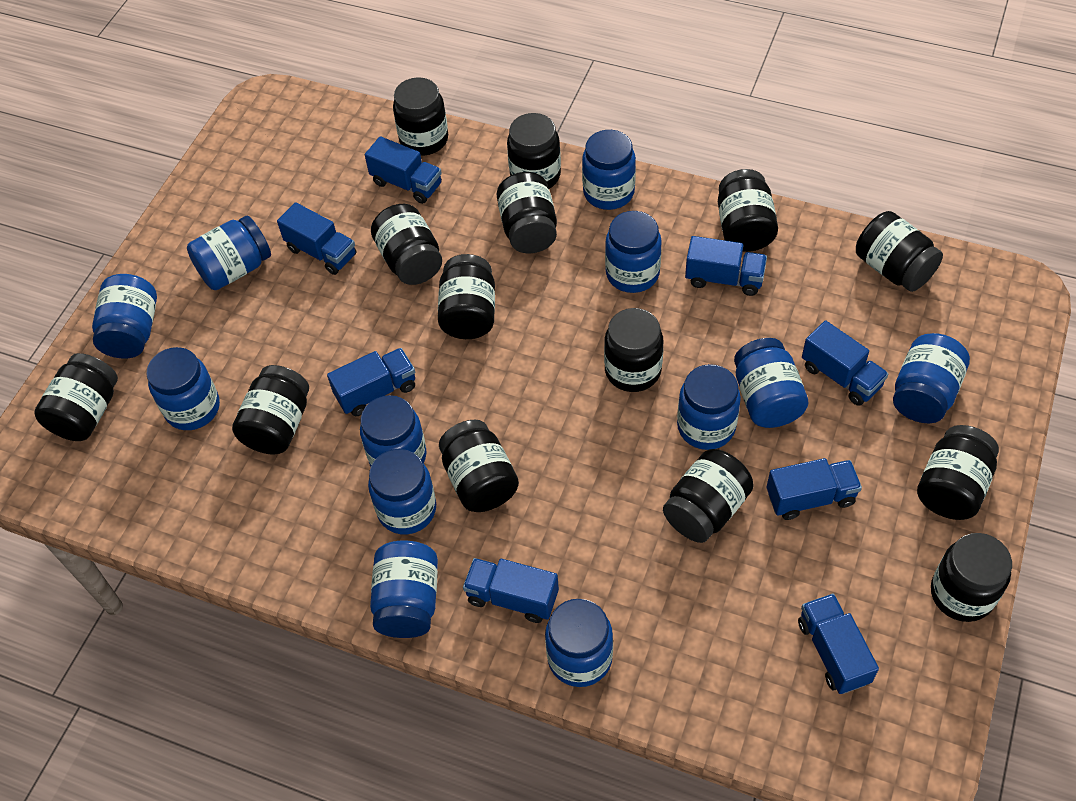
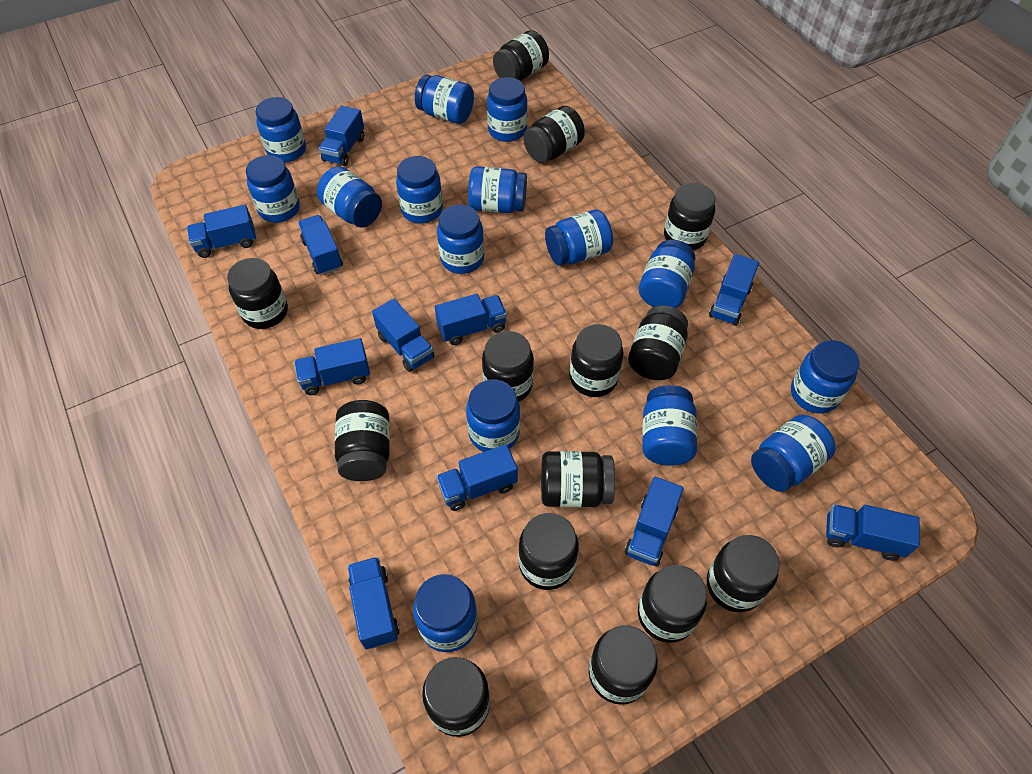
blue jar: 12 -> 15
blue truck: 8 -> 11

